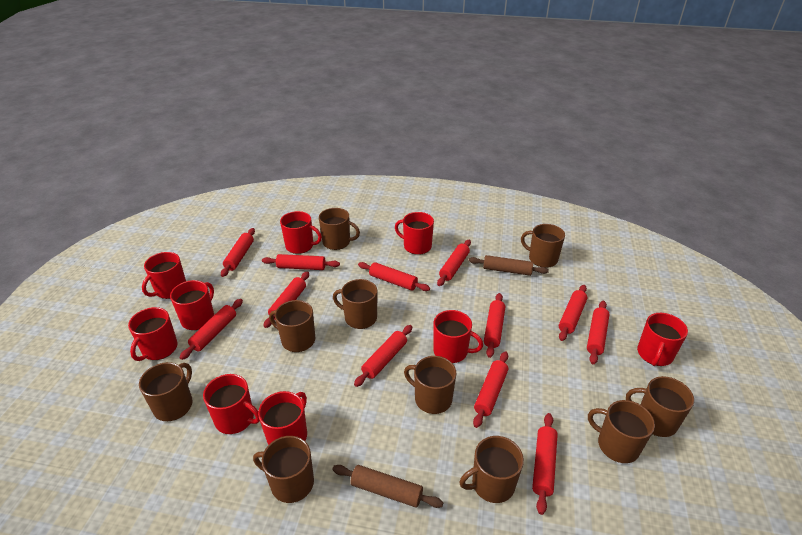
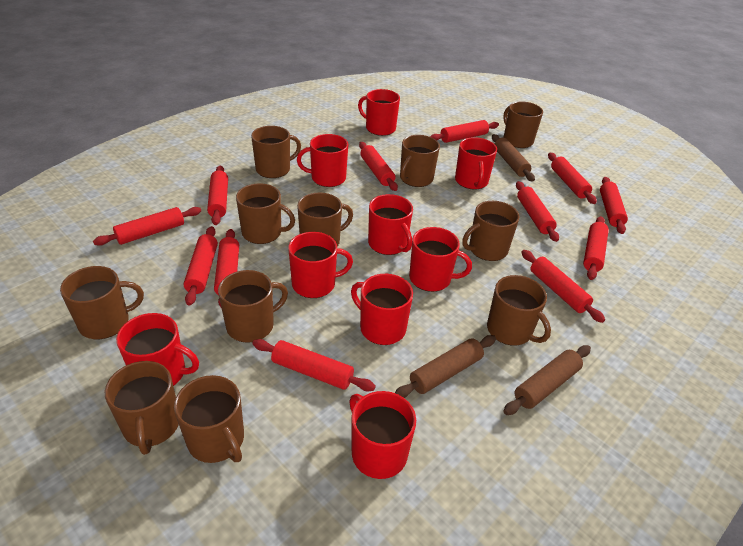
brown mug: 10 -> 11
brown rolling pin: 2 -> 3

